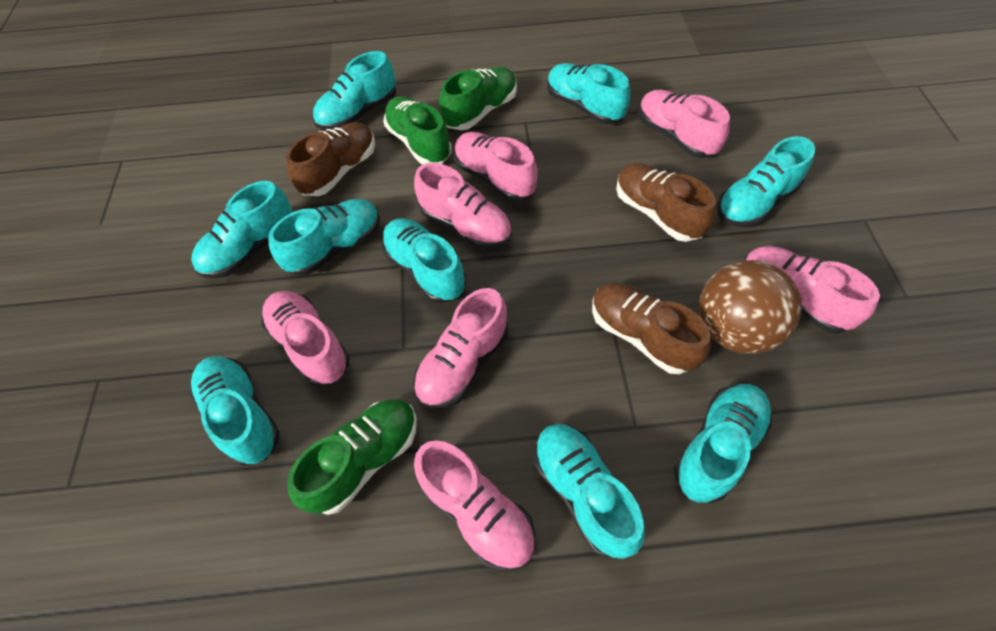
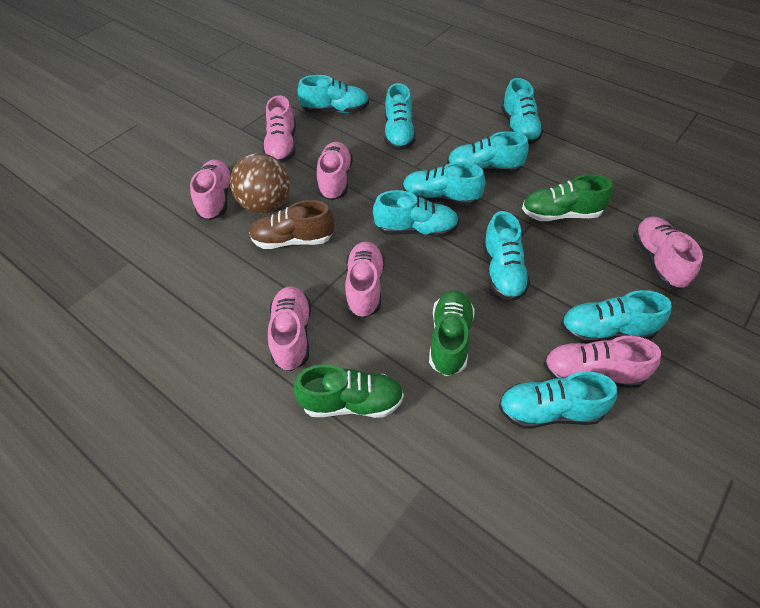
brown shoe: 3 -> 1

